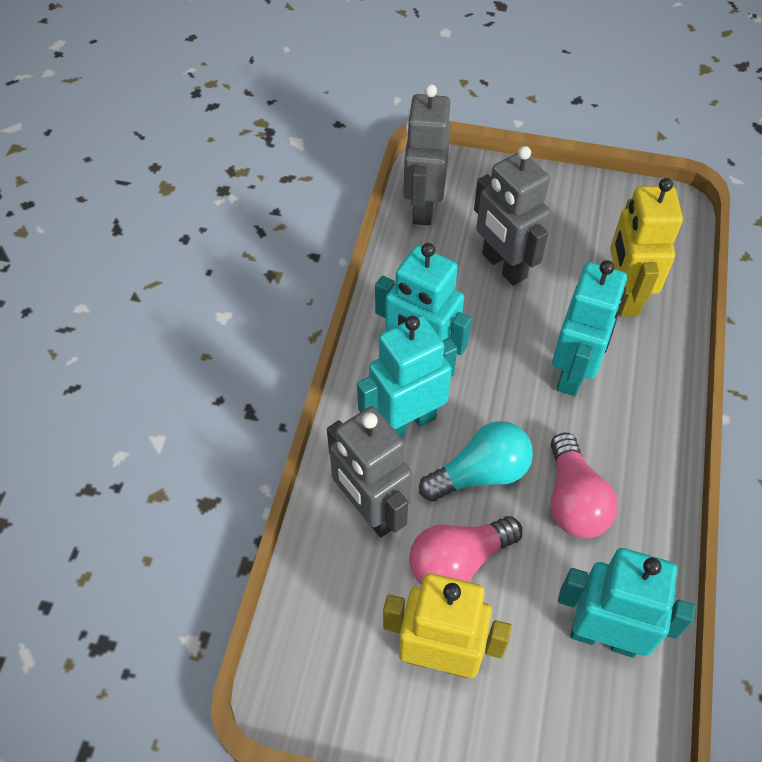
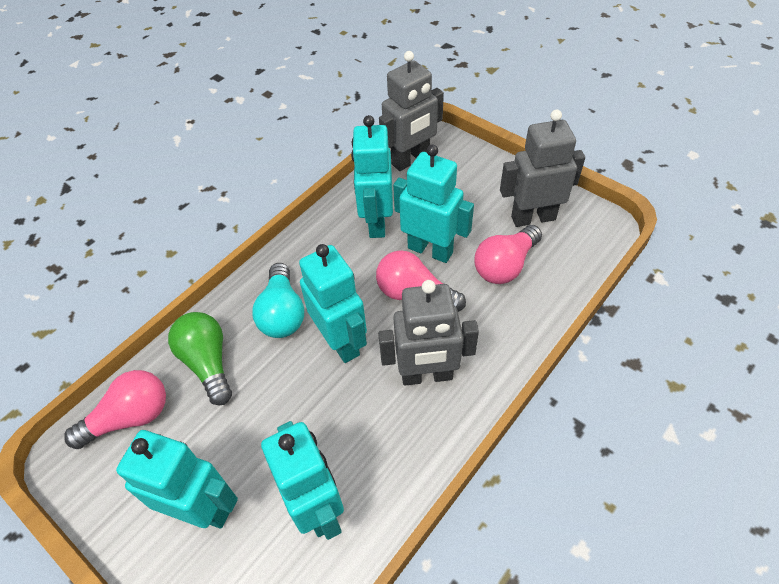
green light bulb: 0 -> 1
pink light bulb: 2 -> 3
turquoise robot: 4 -> 5
yellow robot: 2 -> 0

